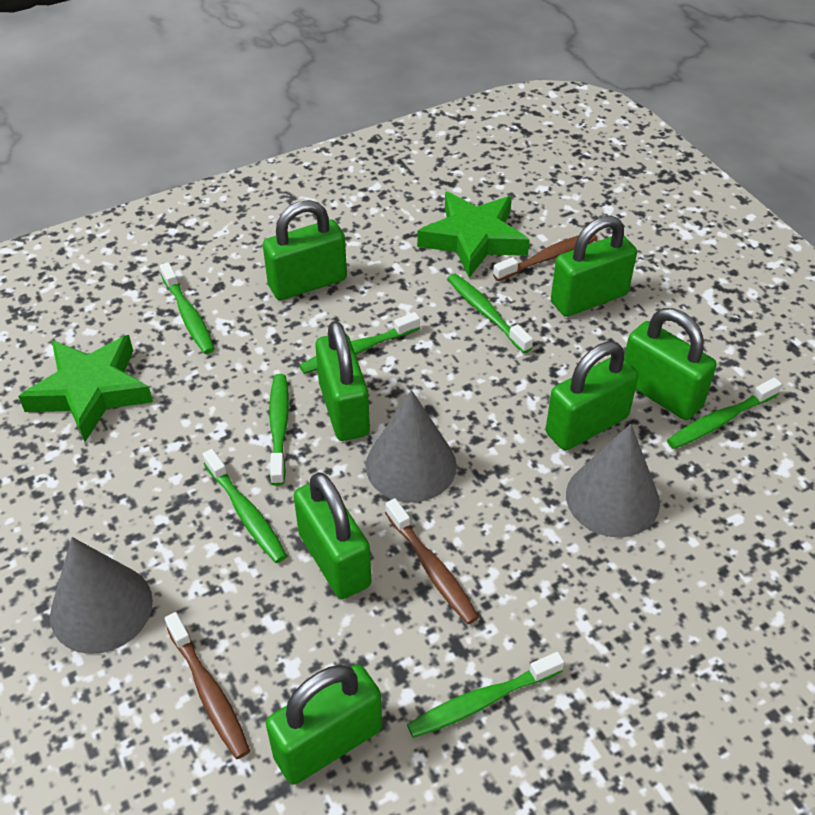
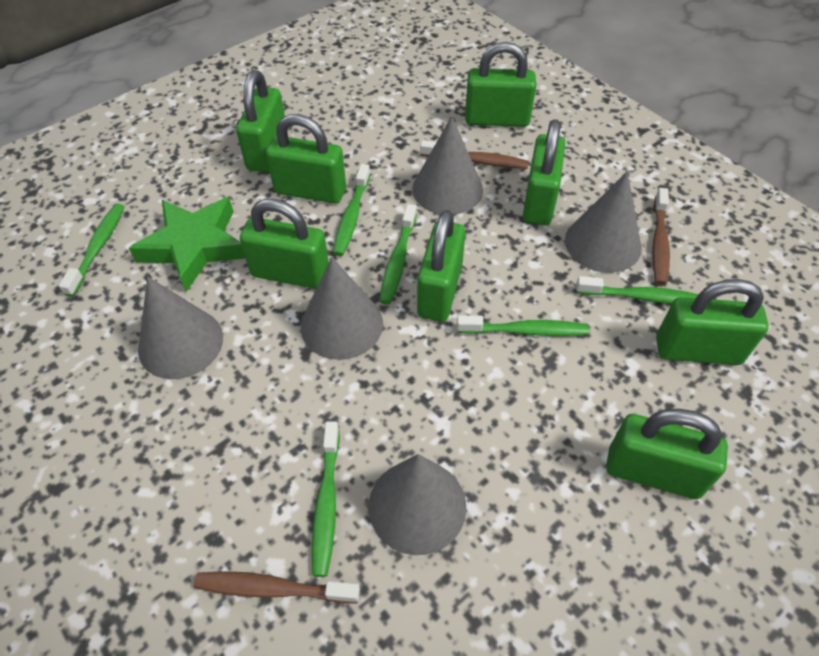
green padlock: 7 -> 8
green star: 2 -> 1
green toothbrush: 7 -> 6
grey cone: 3 -> 5

